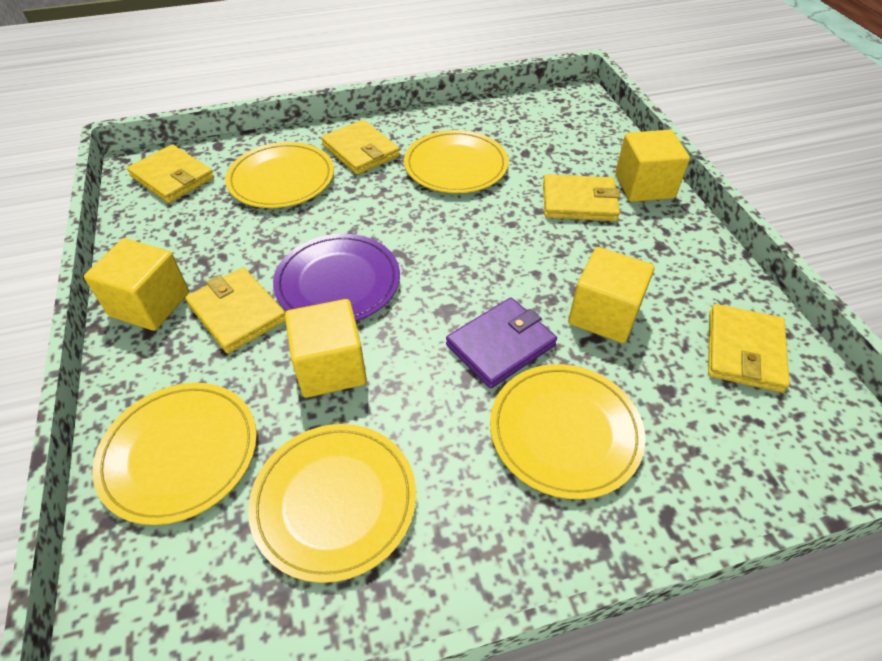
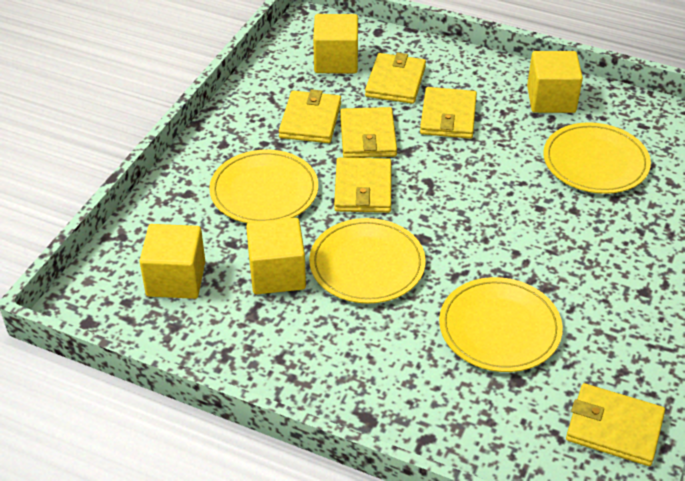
purple plate: 1 -> 0
purple wallet: 1 -> 0
yellow plate: 5 -> 4
yellow wallet: 5 -> 6

